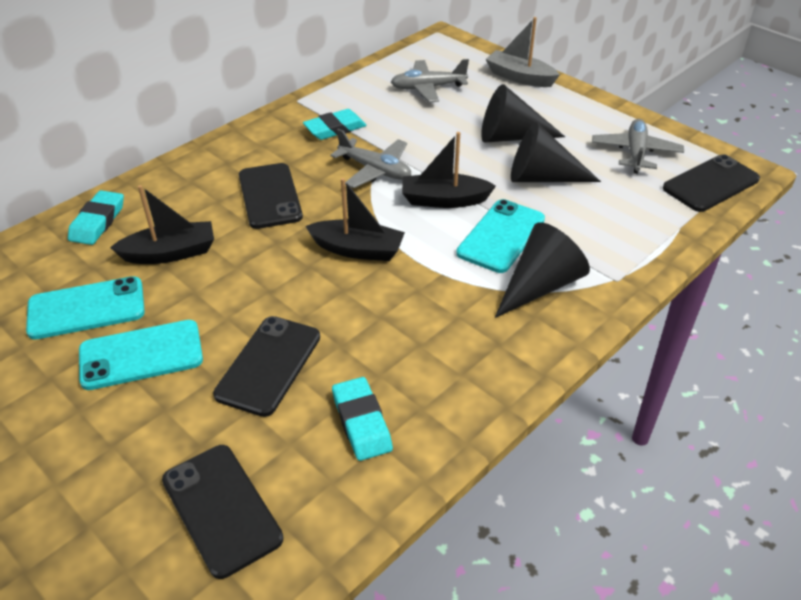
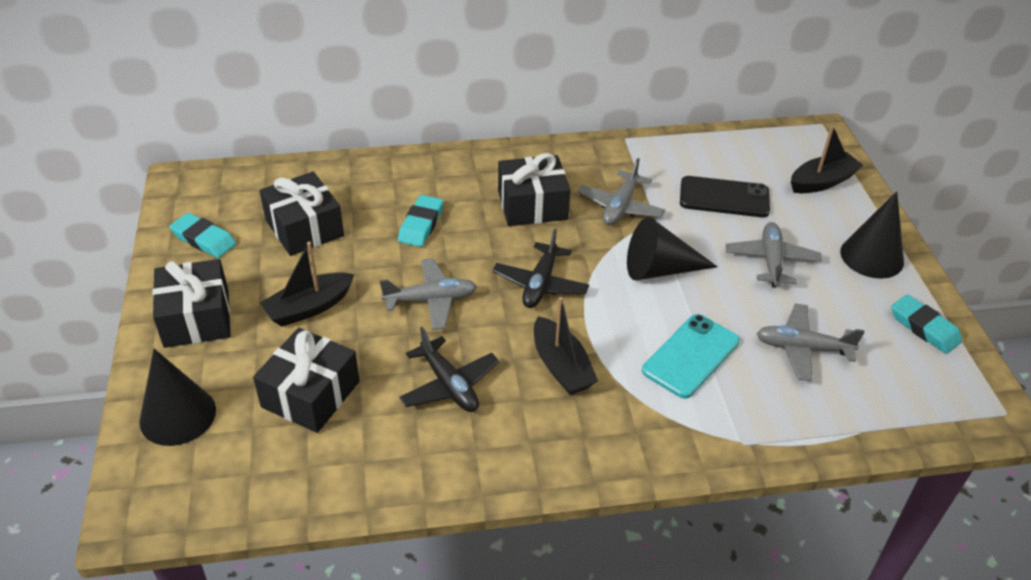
black gift: 0 -> 4
black phone: 4 -> 1
black plane: 0 -> 2
grey boat: 1 -> 0
grey plane: 3 -> 4
turquoise phone: 3 -> 1

